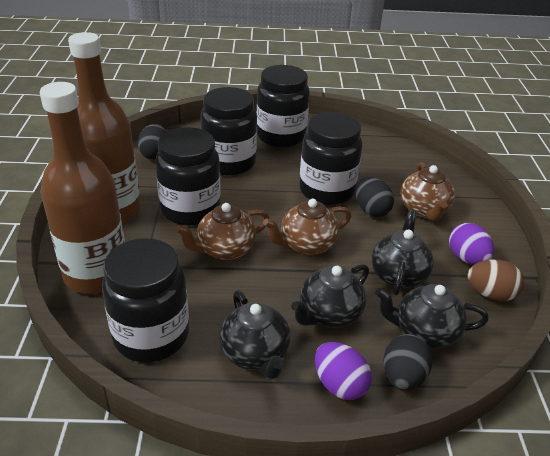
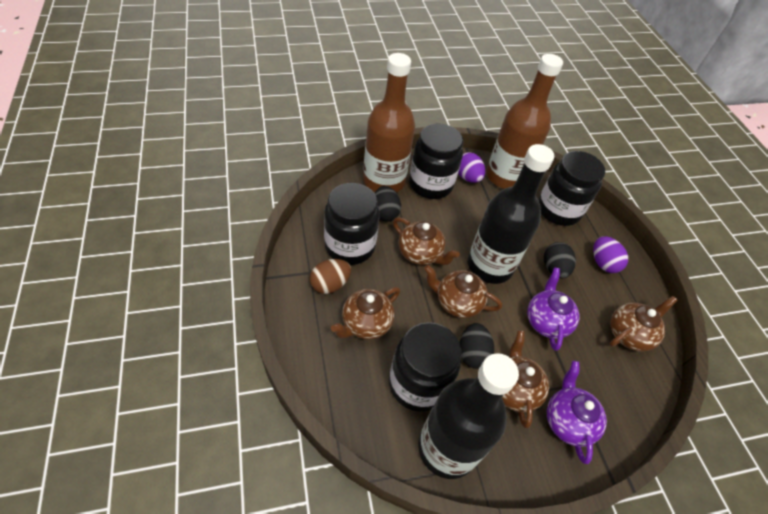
black bottle: 0 -> 2
black jar: 5 -> 4
black teapot: 4 -> 0
brown teapot: 3 -> 5
purple teapot: 0 -> 2

